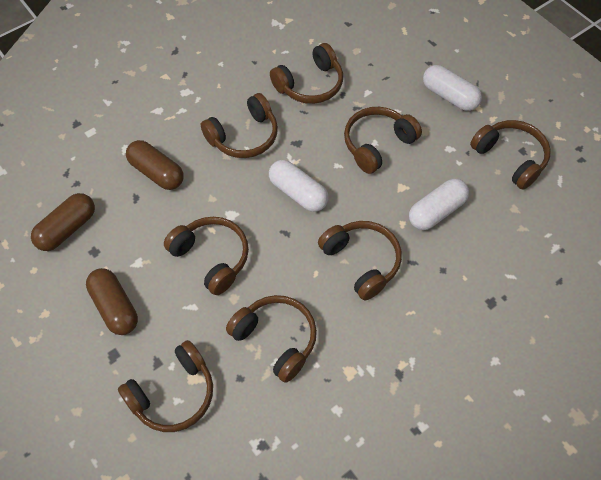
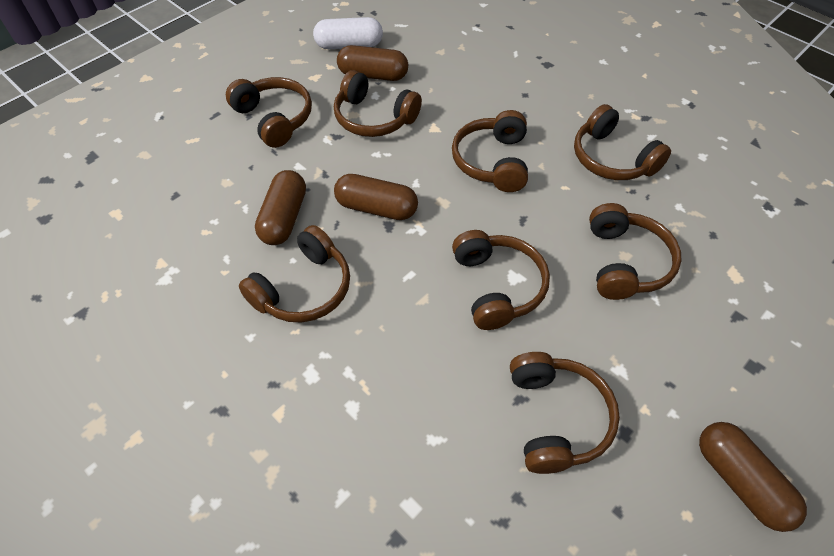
brown capsule: 3 -> 4
white capsule: 3 -> 1

